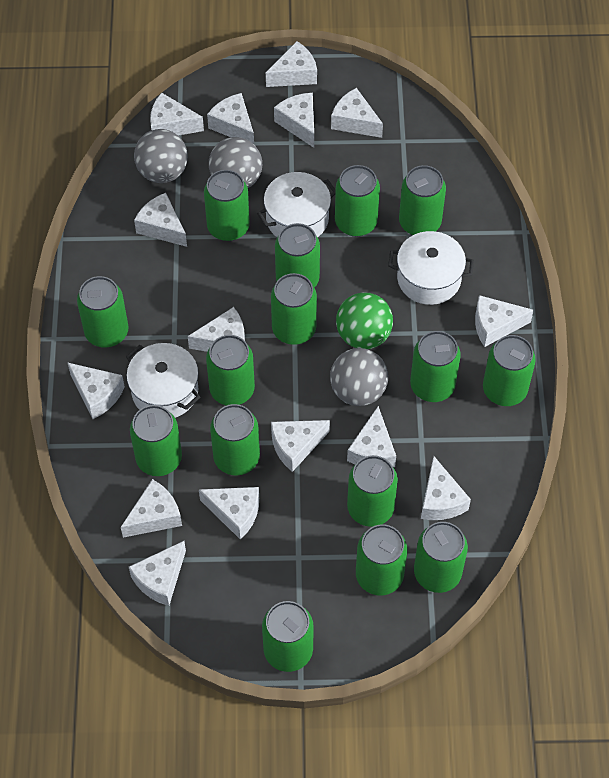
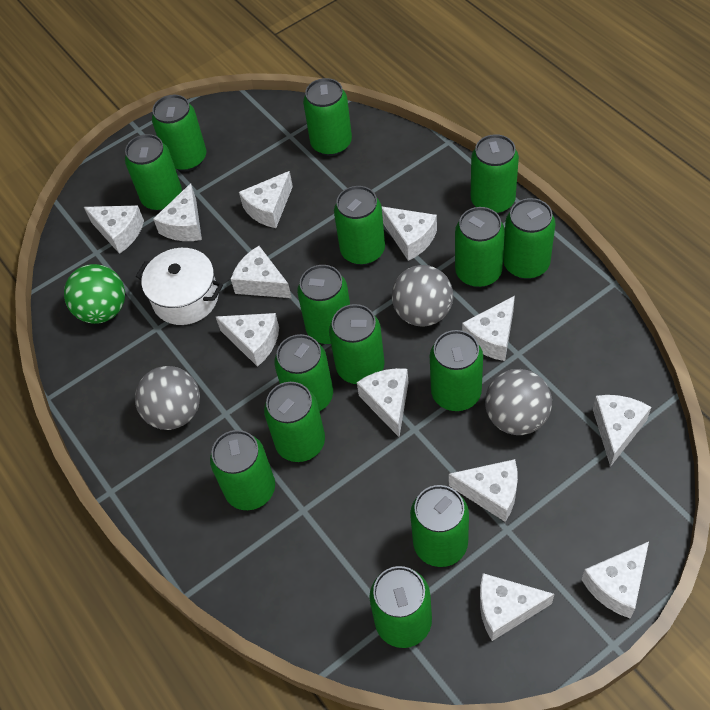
white cheese: 15 -> 12
white pot: 3 -> 1

